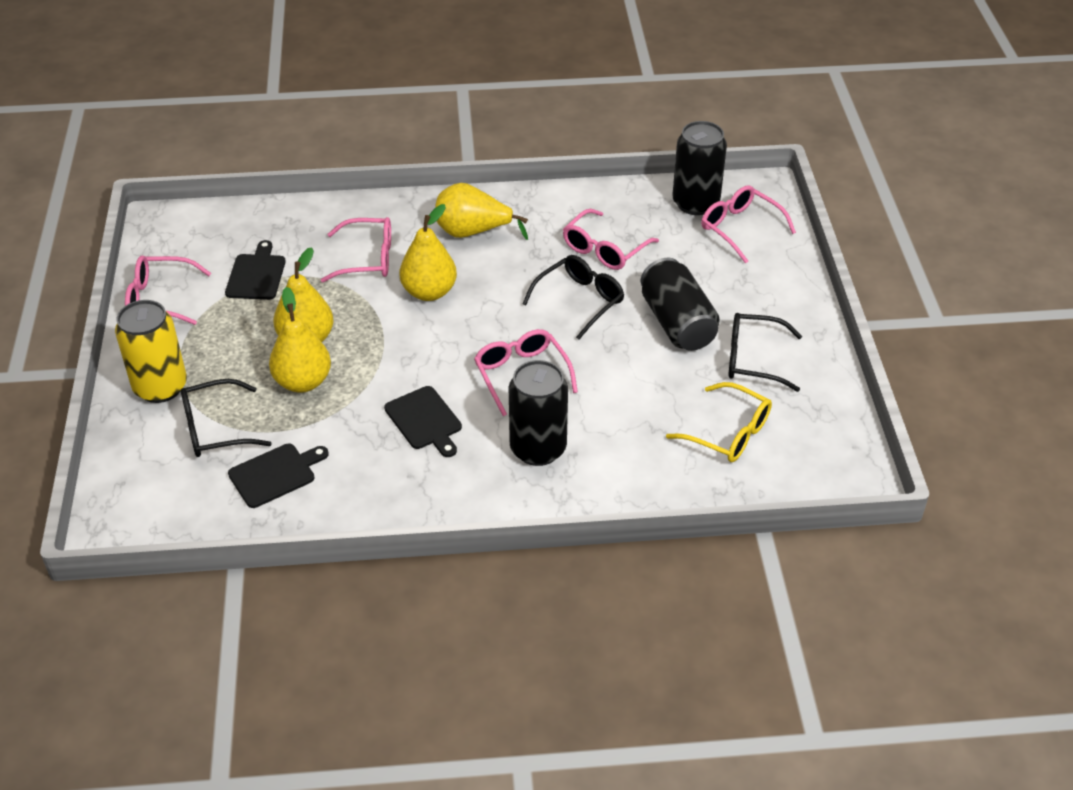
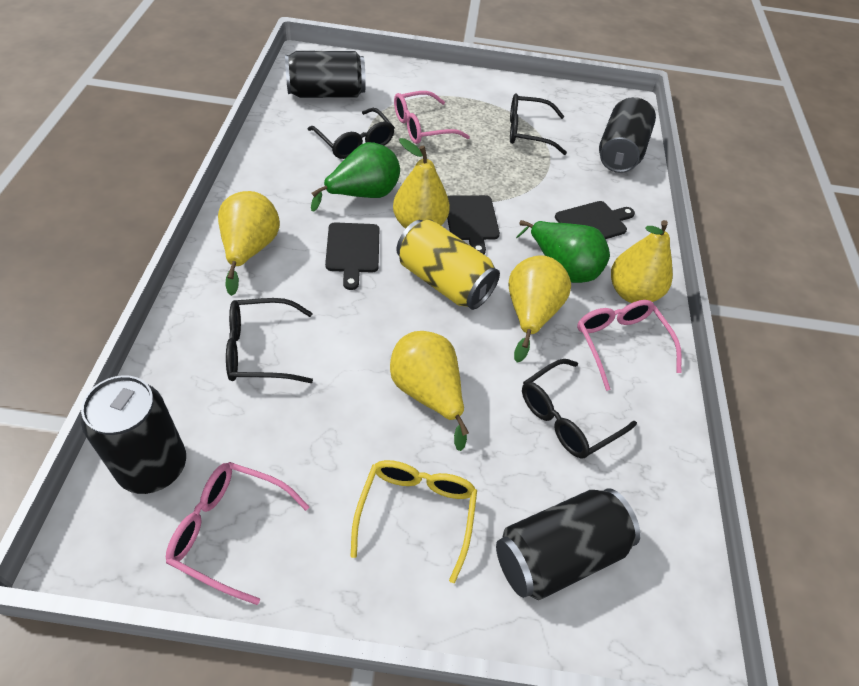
black can: 3 -> 4
black glasses: 3 -> 4
green pear: 0 -> 2
pink glasses: 5 -> 3
yellow pear: 4 -> 5

